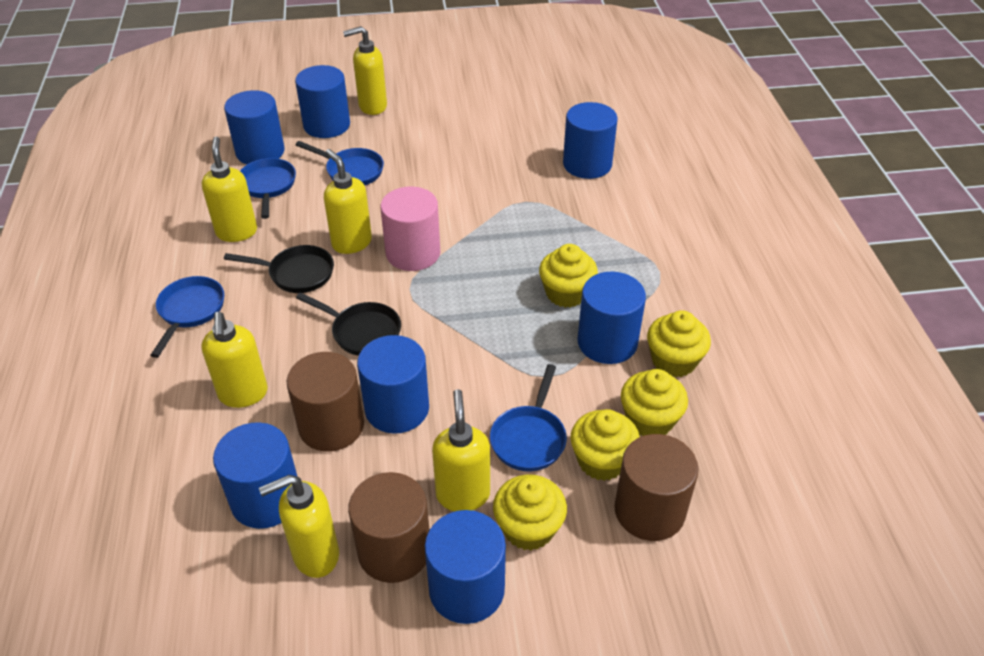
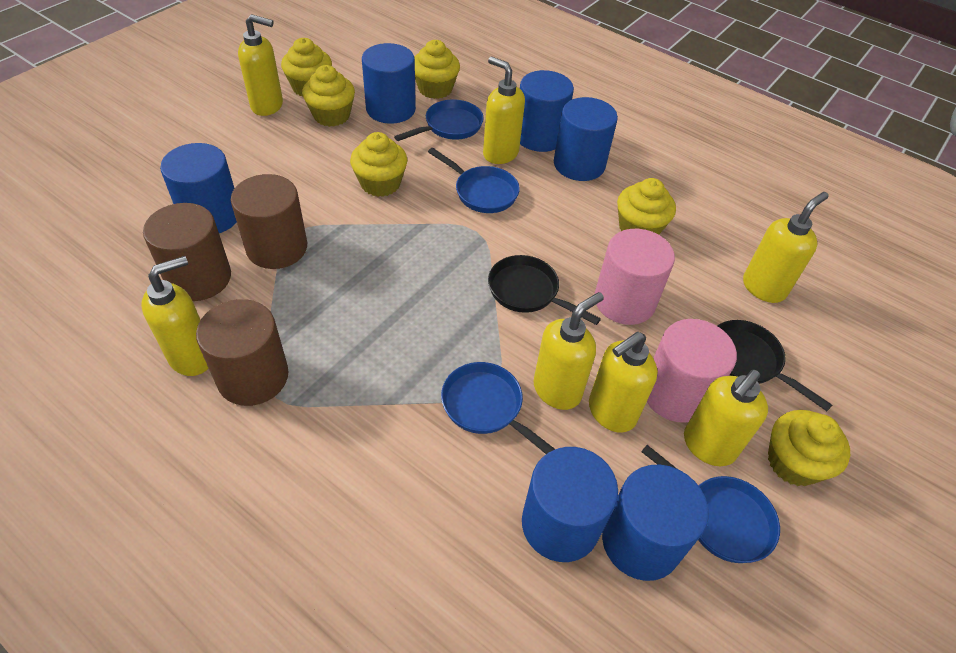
blue cylinder: 7 -> 6
pink cylinder: 1 -> 2
yellow cupcake: 5 -> 6
yellow soap dispenser: 6 -> 7

